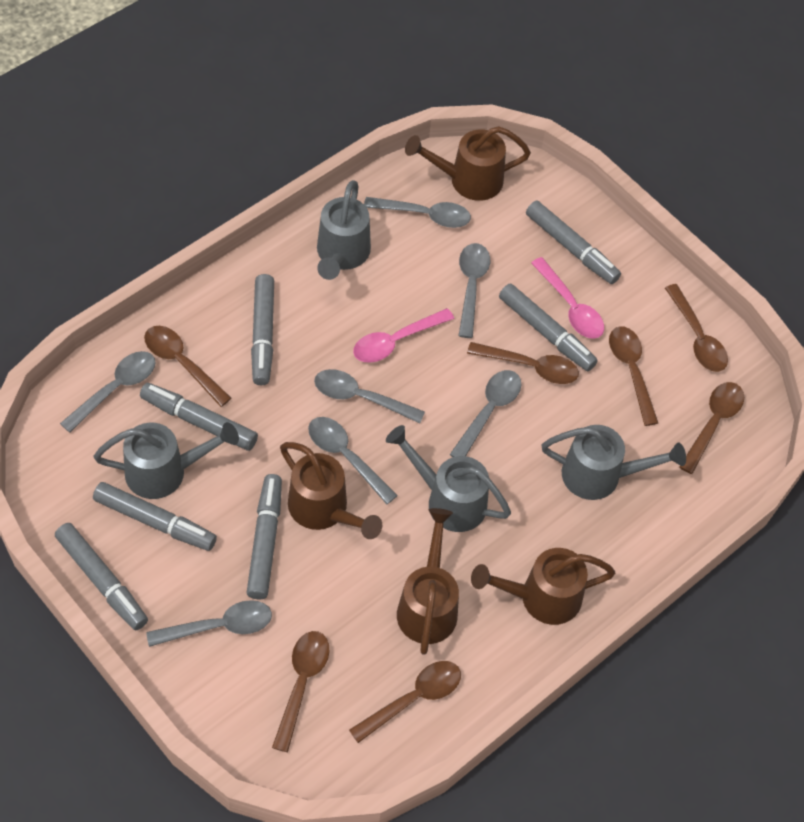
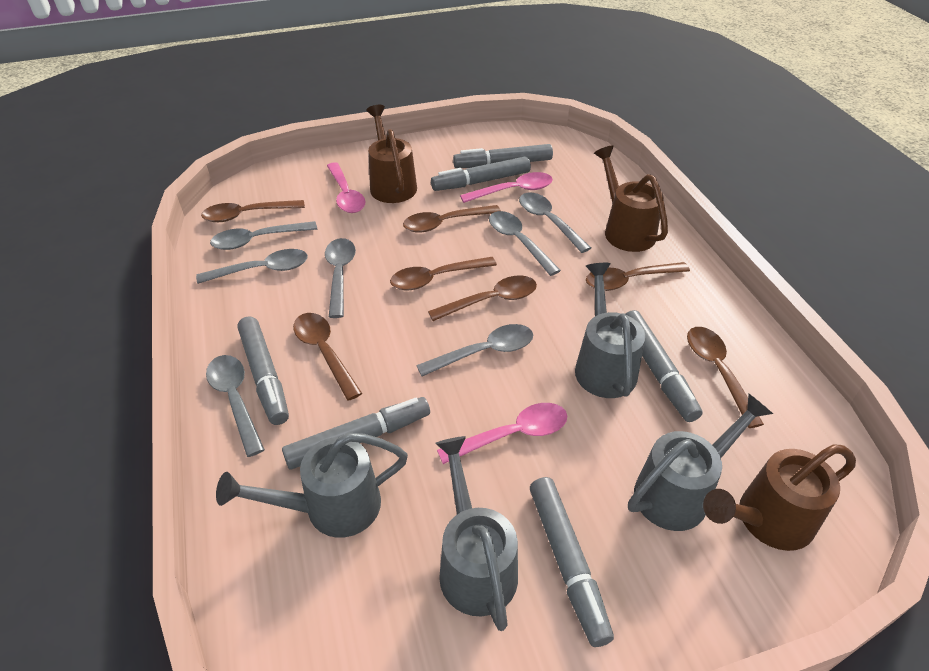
brown watering can: 4 -> 3
grey marker: 7 -> 6
pink spoon: 2 -> 3

